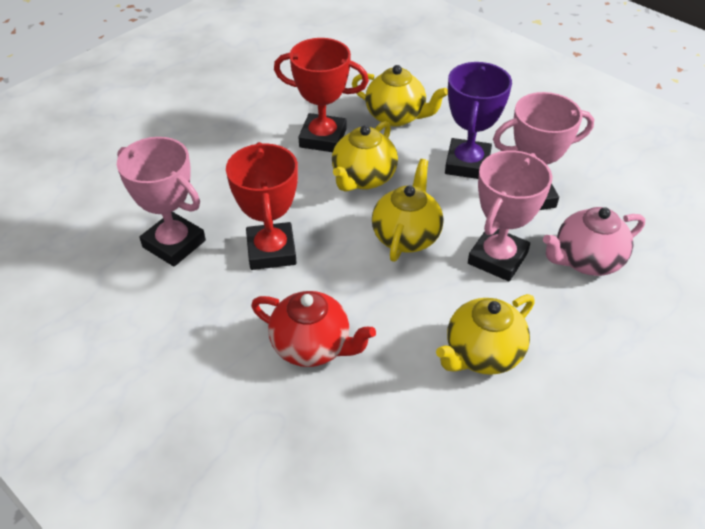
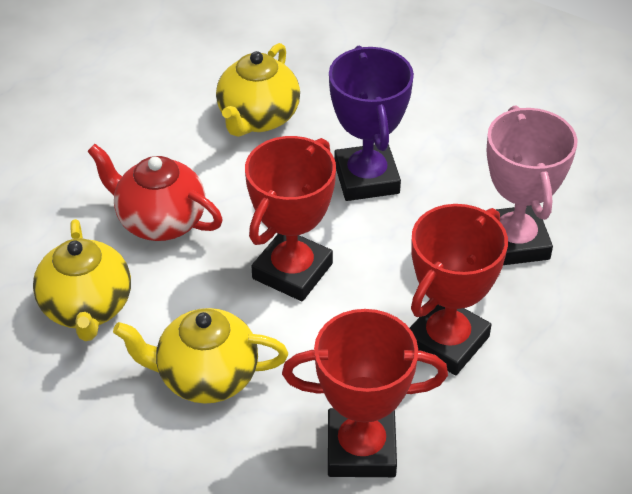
pink teapot: 1 -> 0
pink trophy: 3 -> 1
red trophy: 2 -> 3
yellow teapot: 4 -> 3

